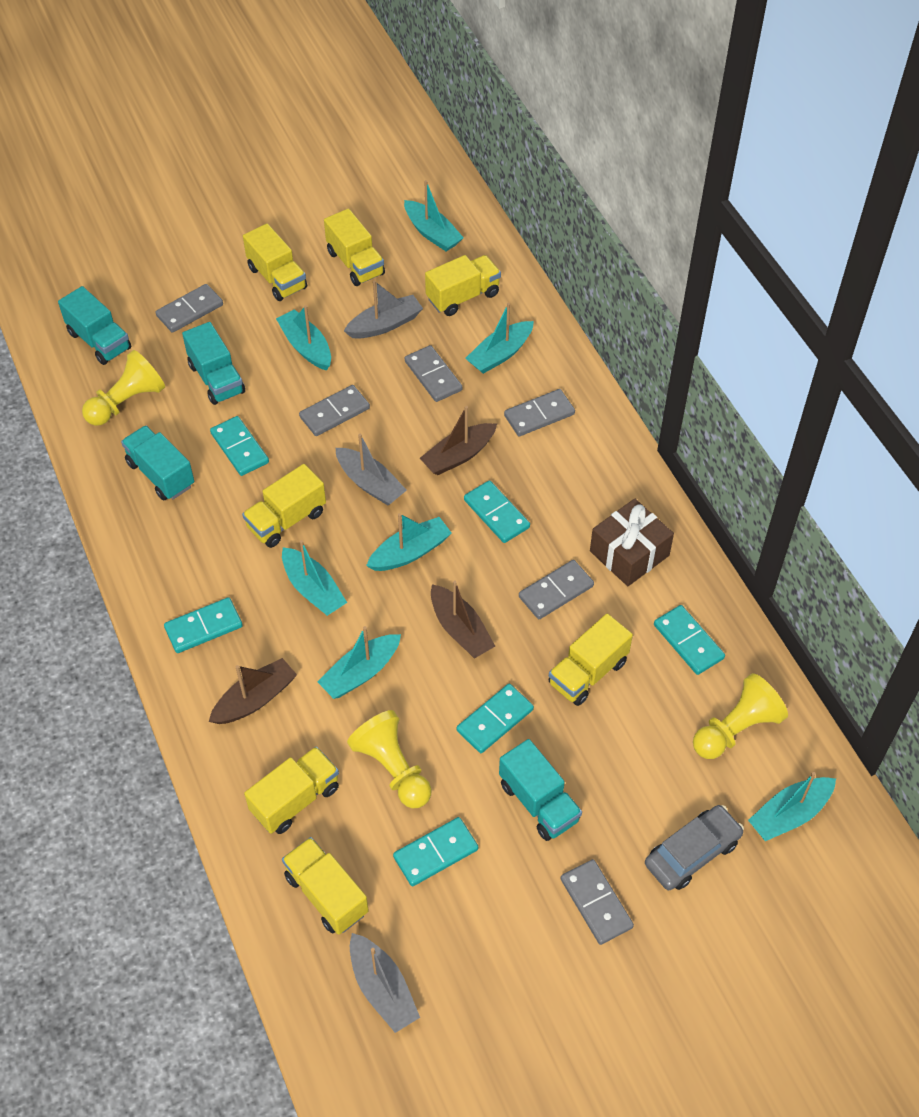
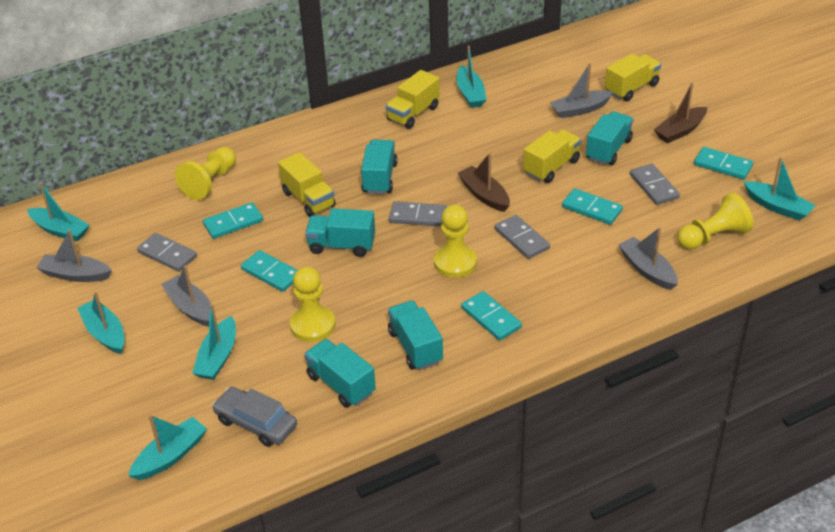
brown boat: 3 -> 2
brown gift: 1 -> 0
grey boat: 3 -> 4
grey domino: 6 -> 4
turquoise boat: 7 -> 6
turquoise domino: 6 -> 5
turquoise truck: 4 -> 5
yellow pawn: 3 -> 4
yellow truck: 7 -> 4

